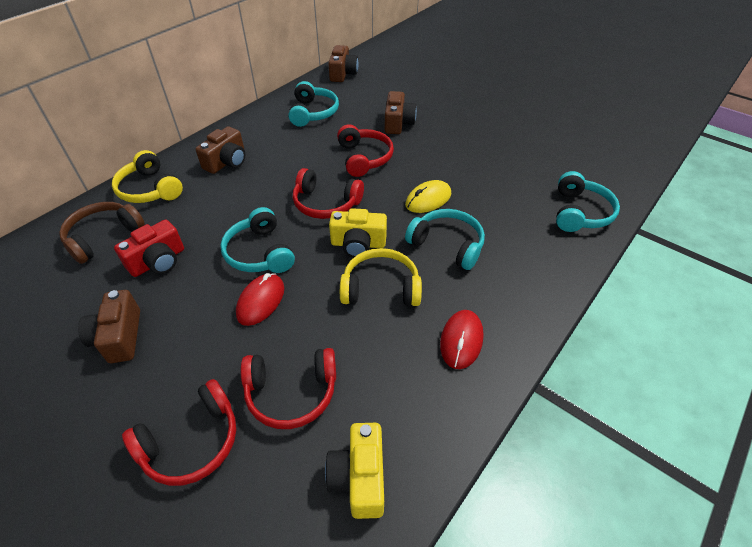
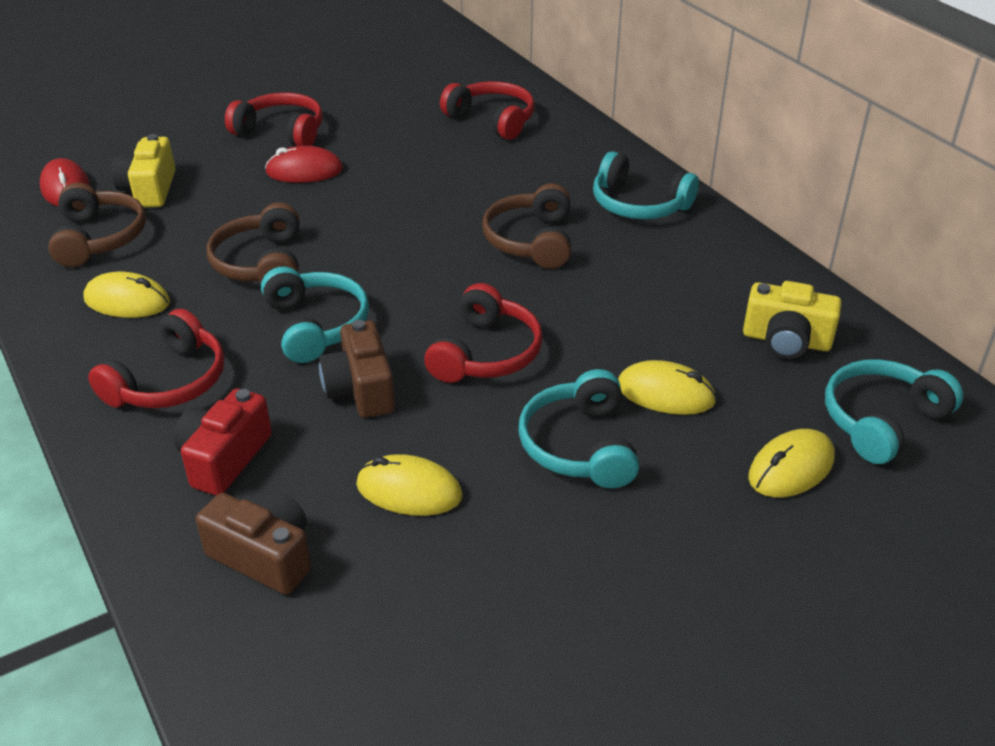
brown camera: 4 -> 2
brown headphones: 1 -> 3
yellow headphones: 2 -> 0
yellow mouse: 1 -> 4

